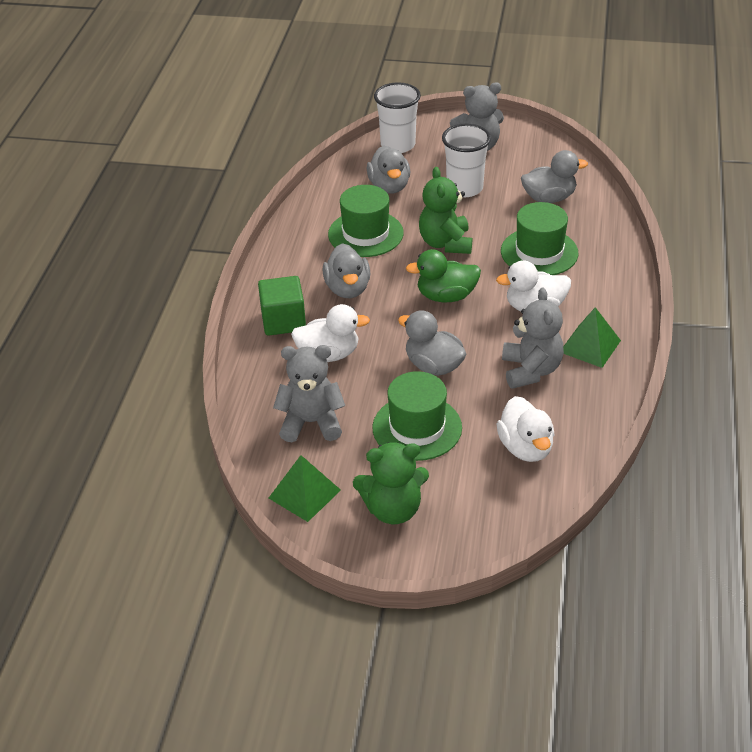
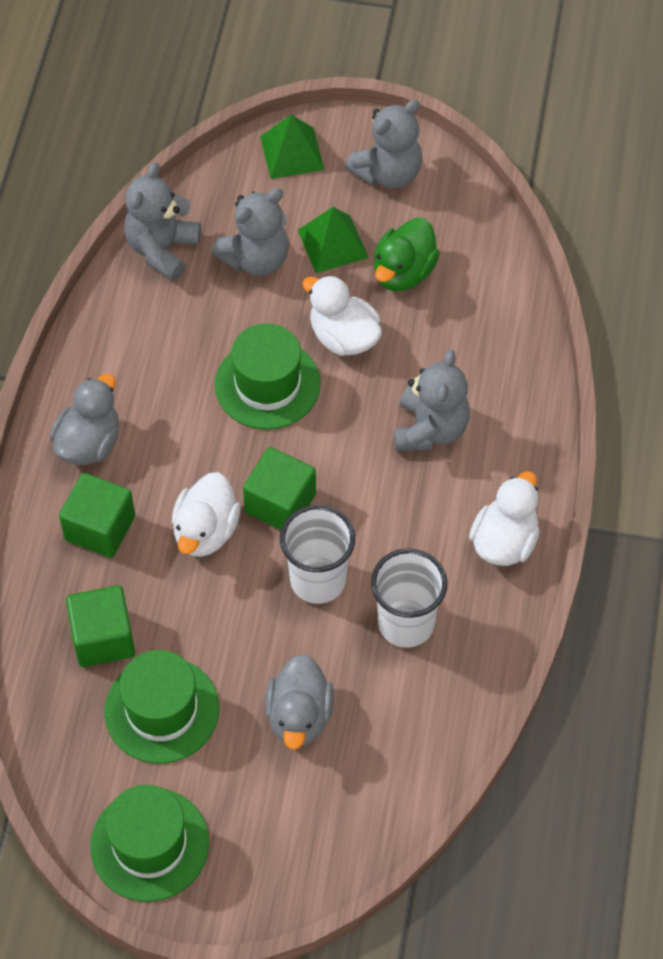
green cube: 1 -> 3
green teddy bear: 2 -> 0
grey duck: 4 -> 2
grey teddy bear: 3 -> 4

